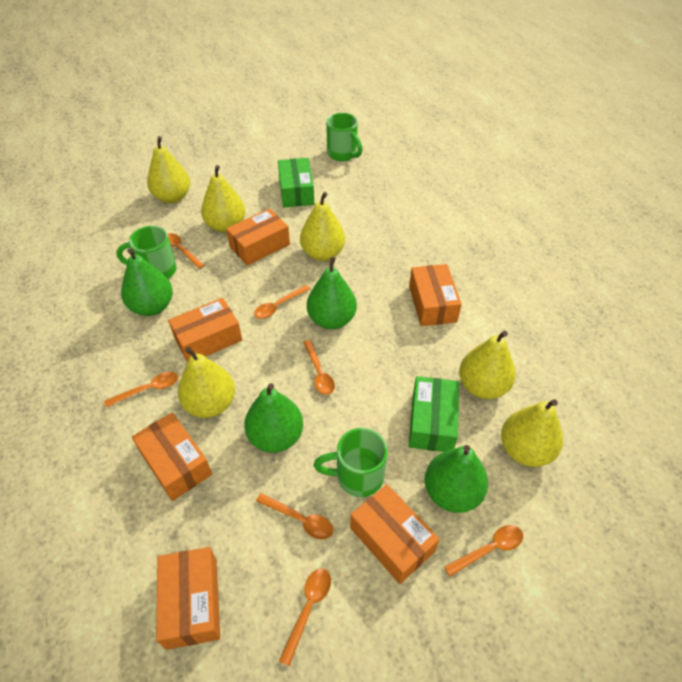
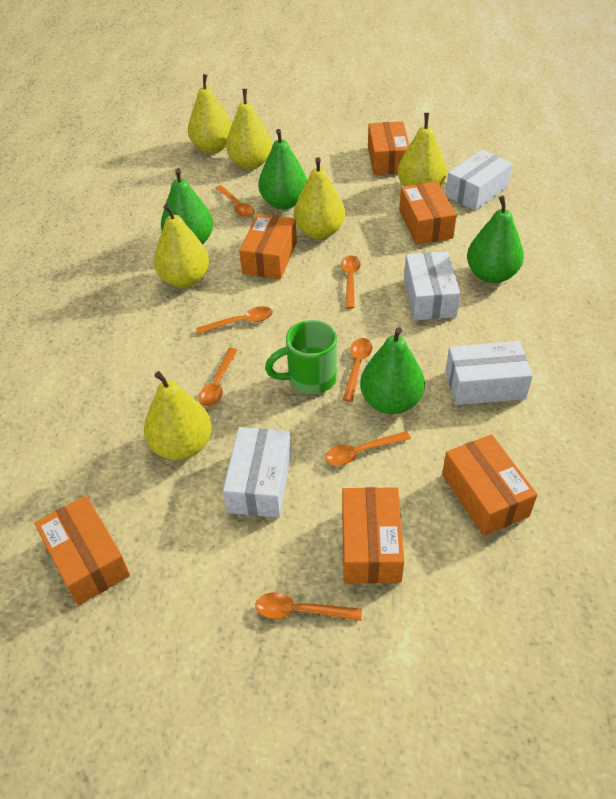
green box: 2 -> 0
green mug: 3 -> 1
white box: 0 -> 4

